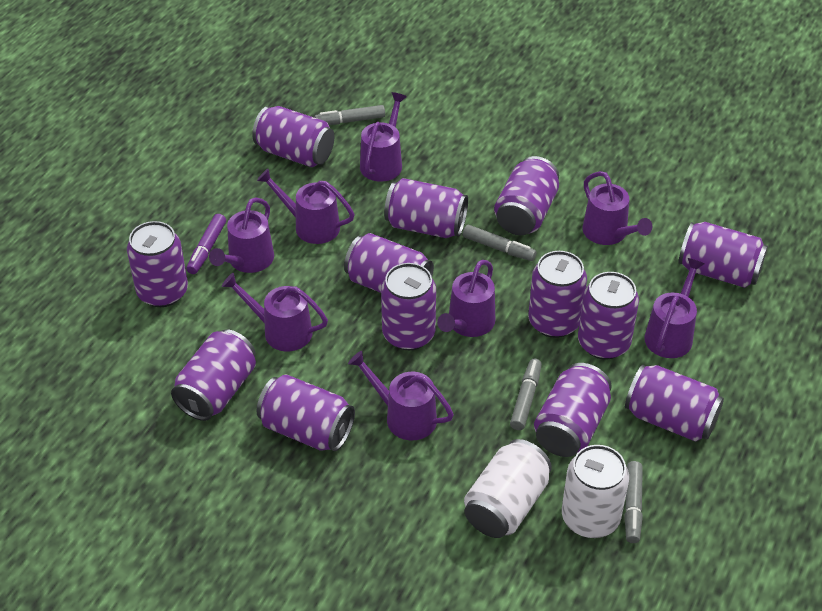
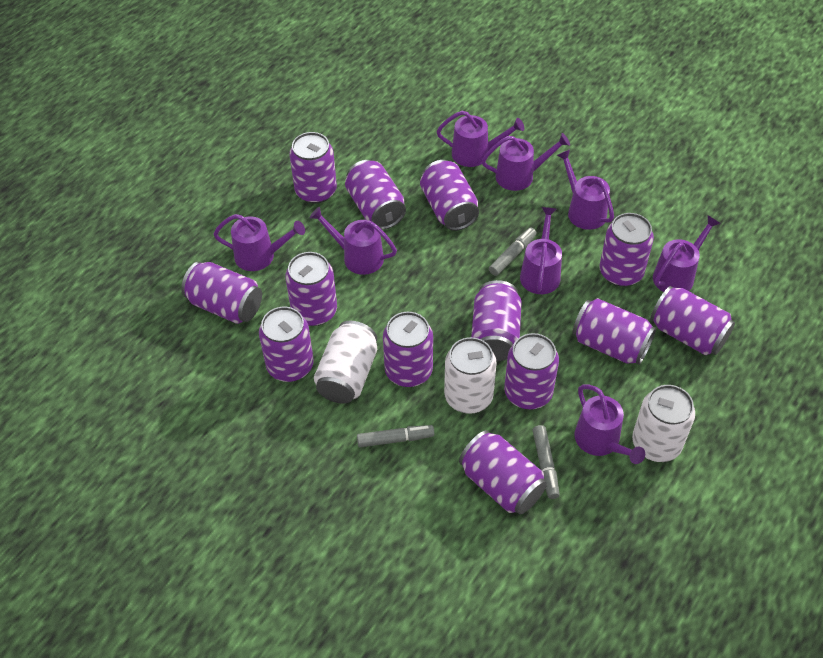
grey marker: 4 -> 3
purple marker: 1 -> 0
white can: 2 -> 3

